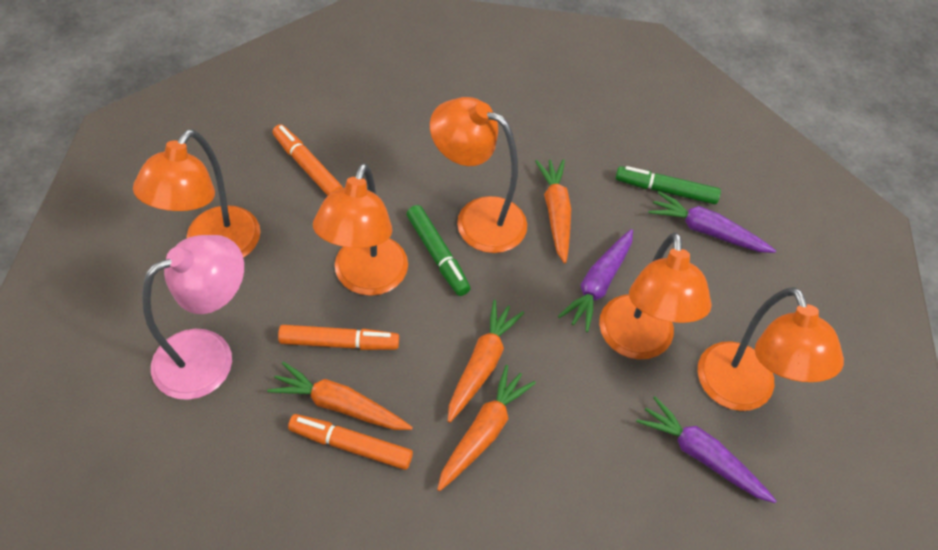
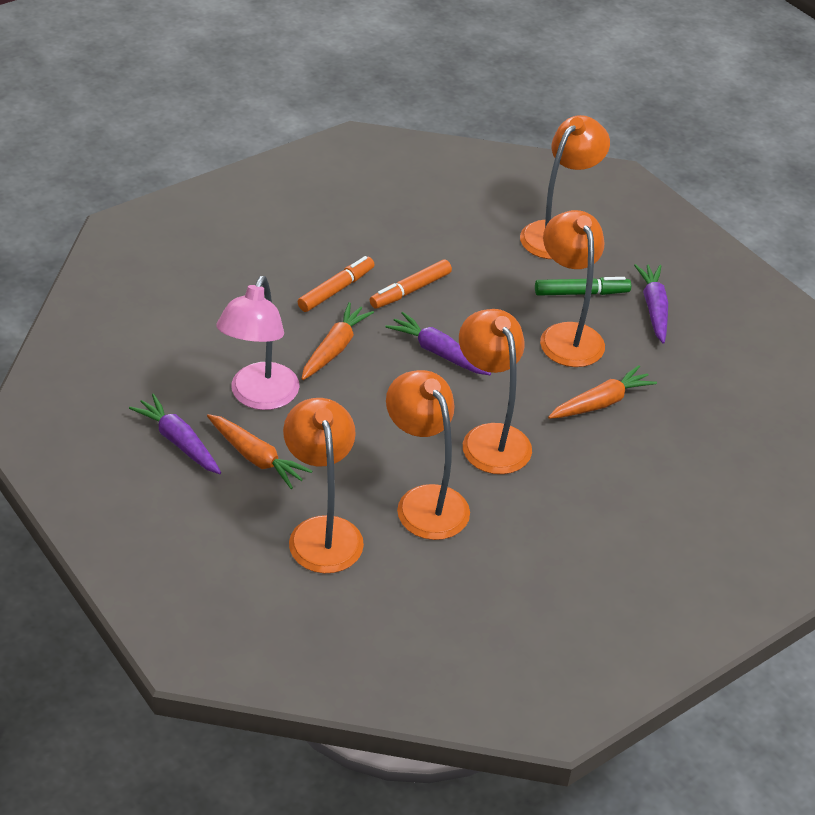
green marker: 2 -> 1
orange carrot: 4 -> 3
orange marker: 3 -> 2

